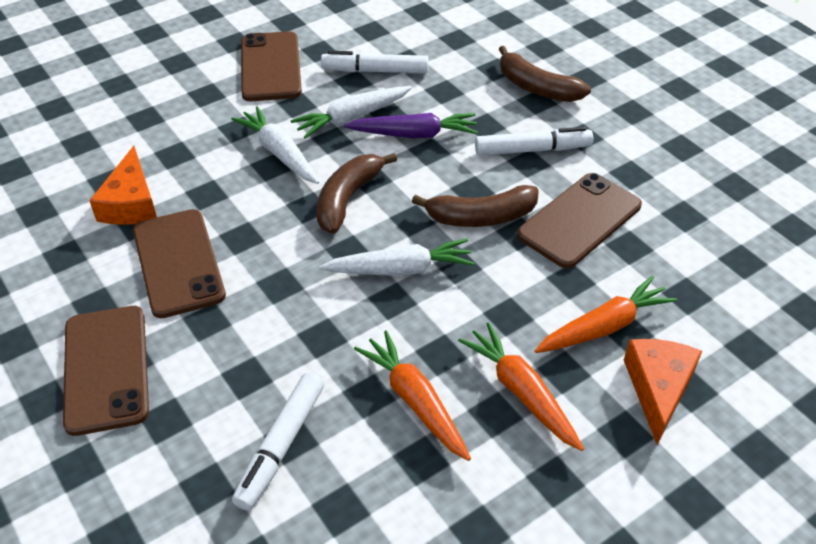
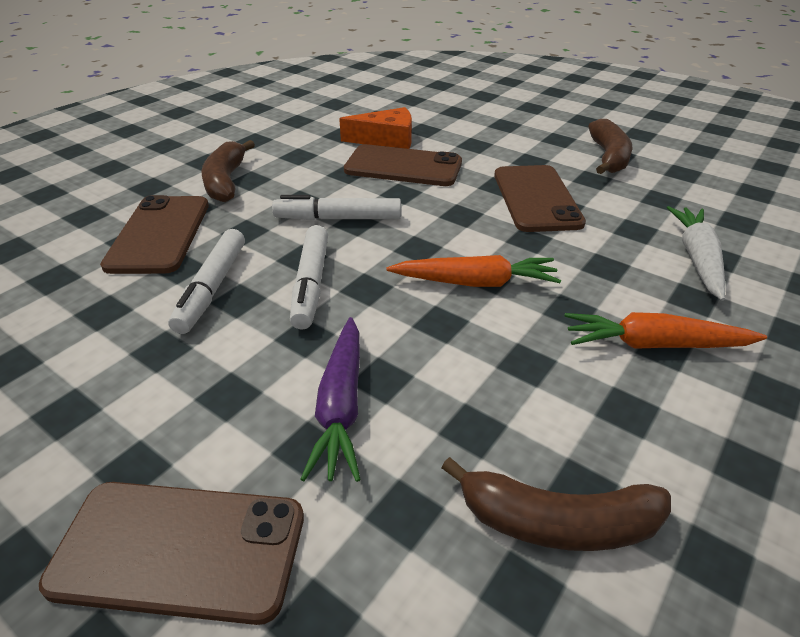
orange carrot: 3 -> 2
orange cheese: 2 -> 1
white carrot: 3 -> 1

